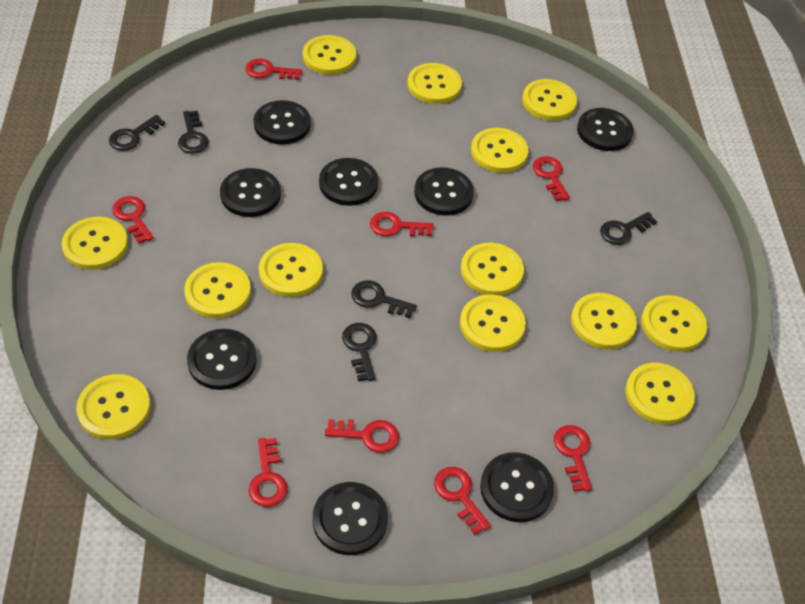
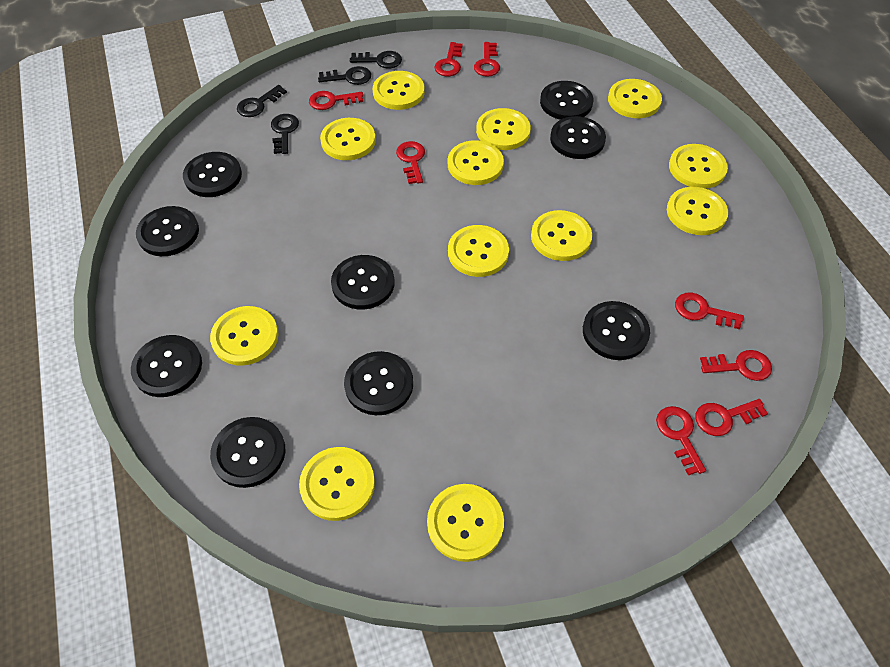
black button: 8 -> 9
black key: 5 -> 4
yellow button: 13 -> 12

